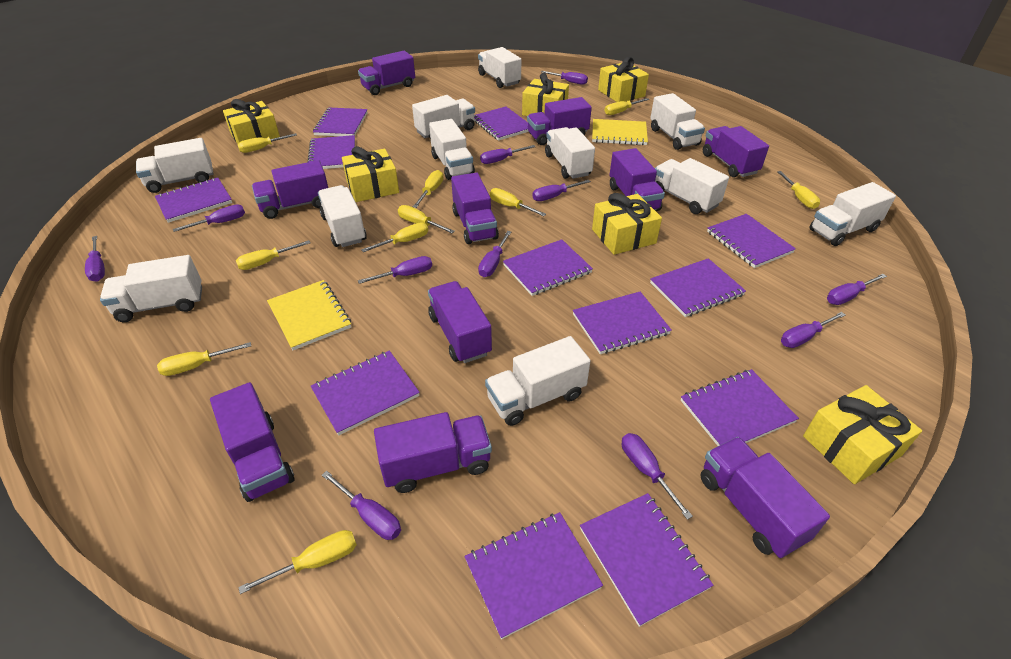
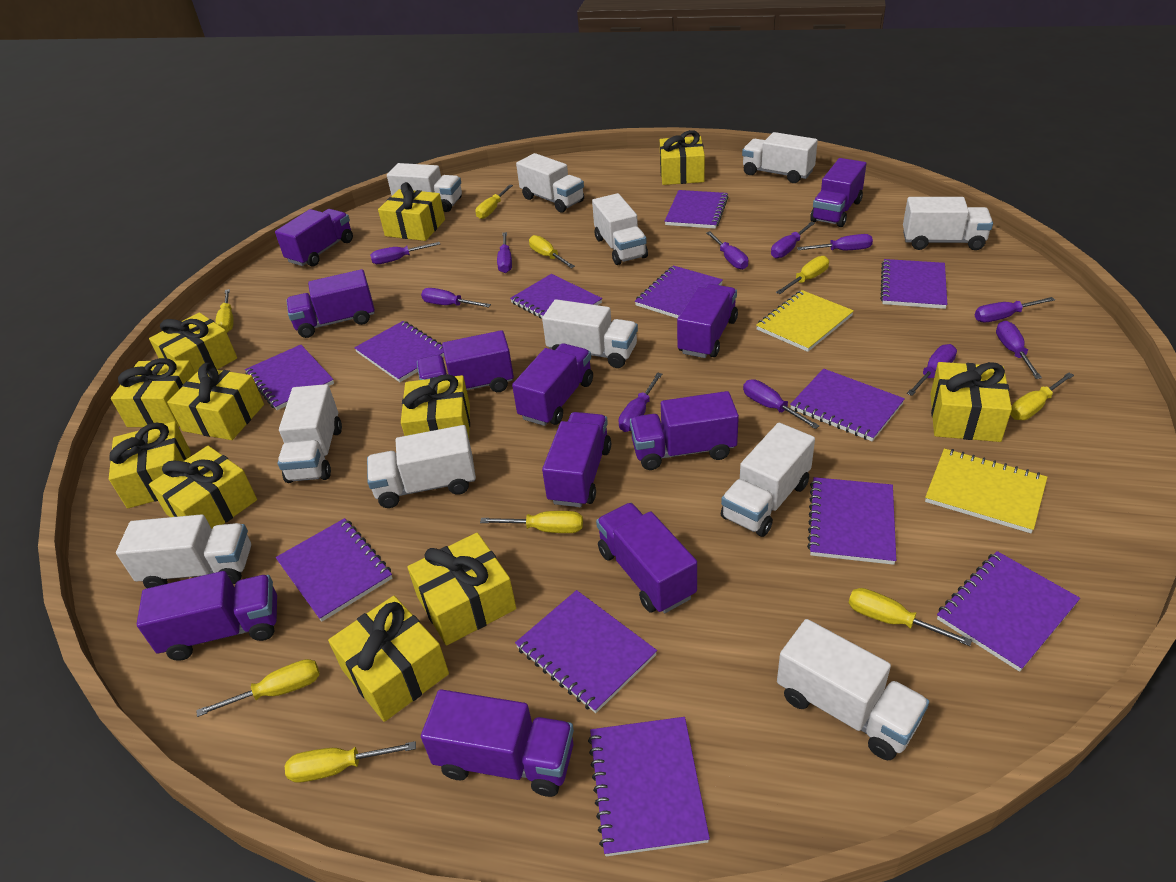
purple truck: 10 -> 11
yellow gift: 6 -> 11
yellow screwdriver: 10 -> 9

